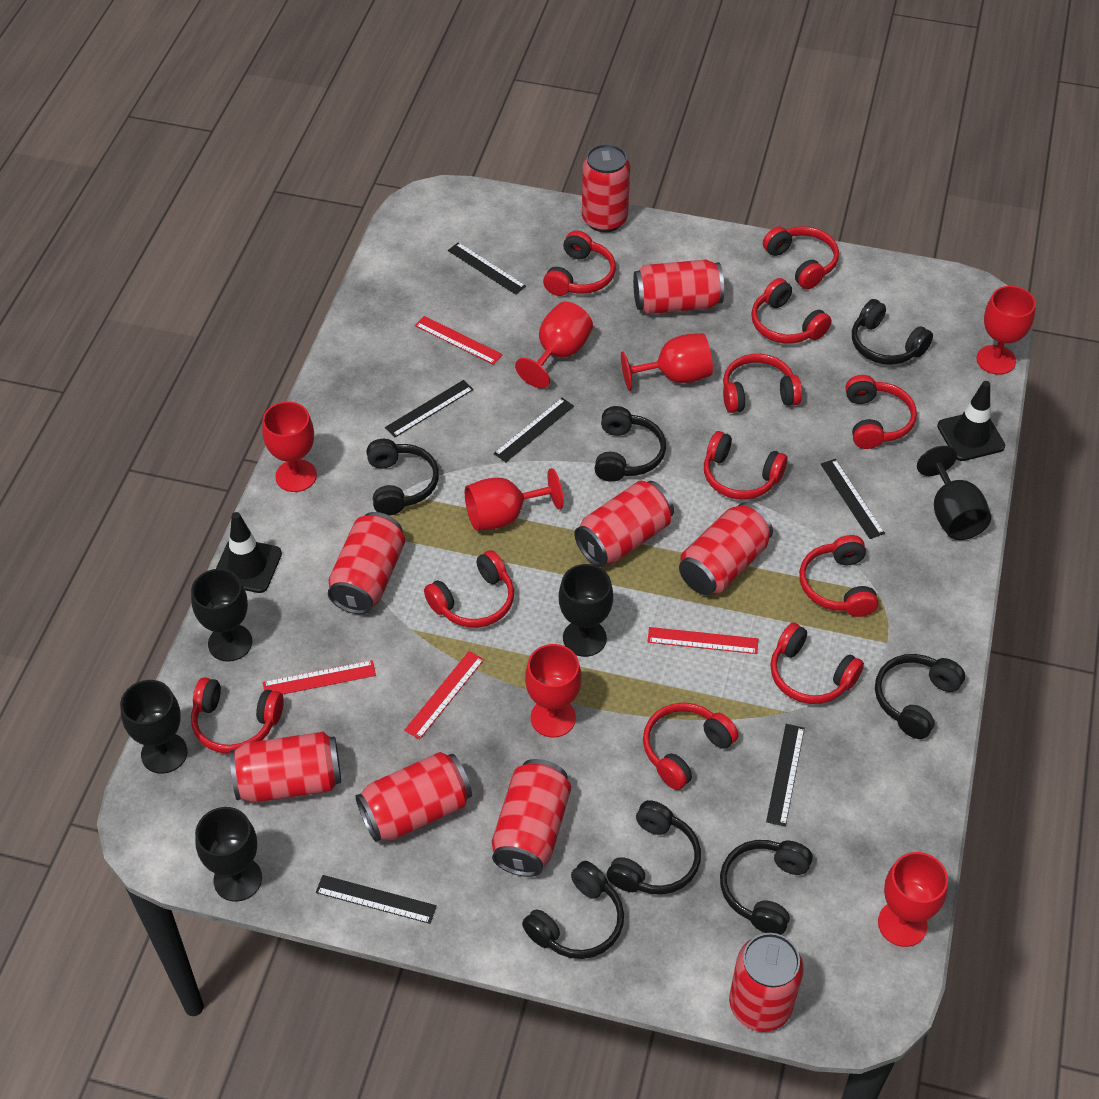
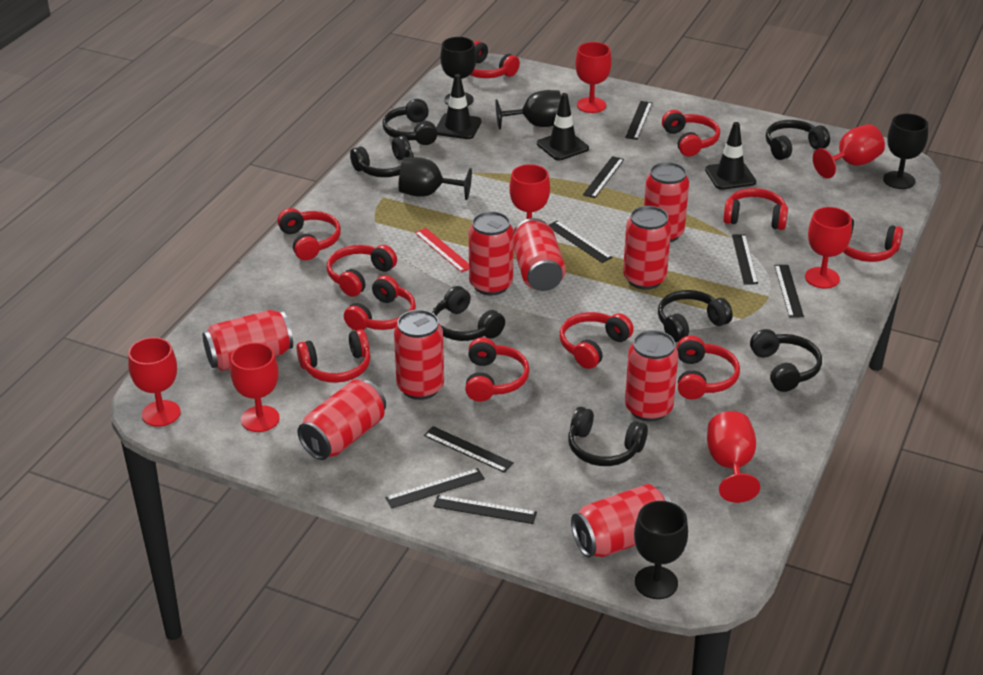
black ruler: 6 -> 8
black traffic cone: 2 -> 3
red ruler: 4 -> 1

